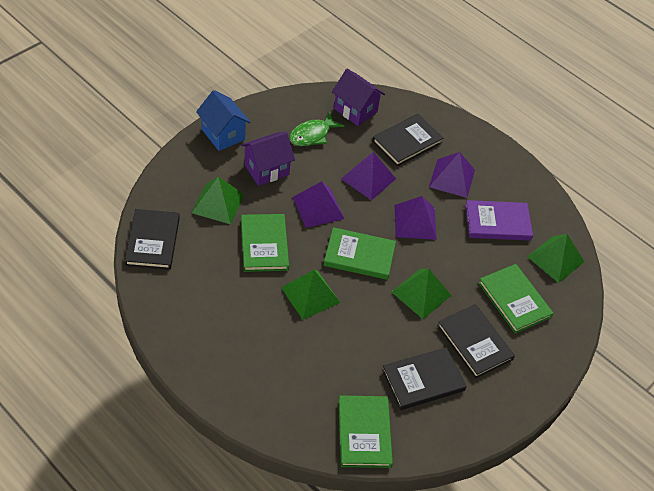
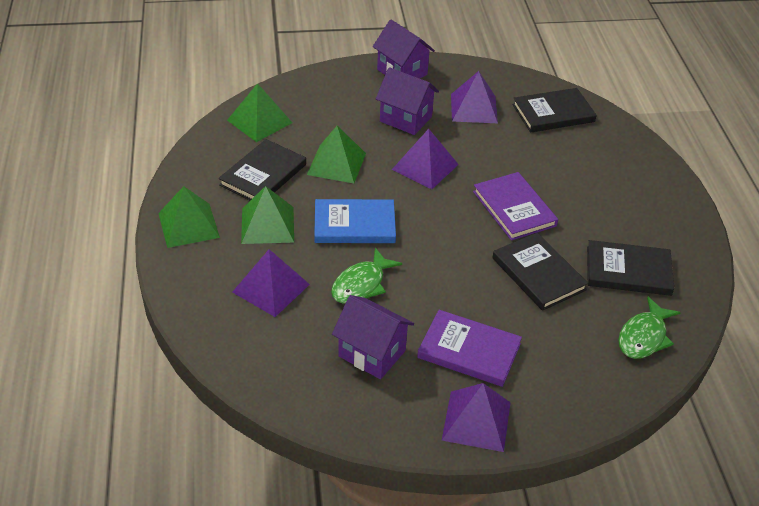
blue book: 0 -> 1
blue house: 1 -> 0
green book: 4 -> 0
green fish: 1 -> 2
purple book: 1 -> 2
purple house: 2 -> 3

